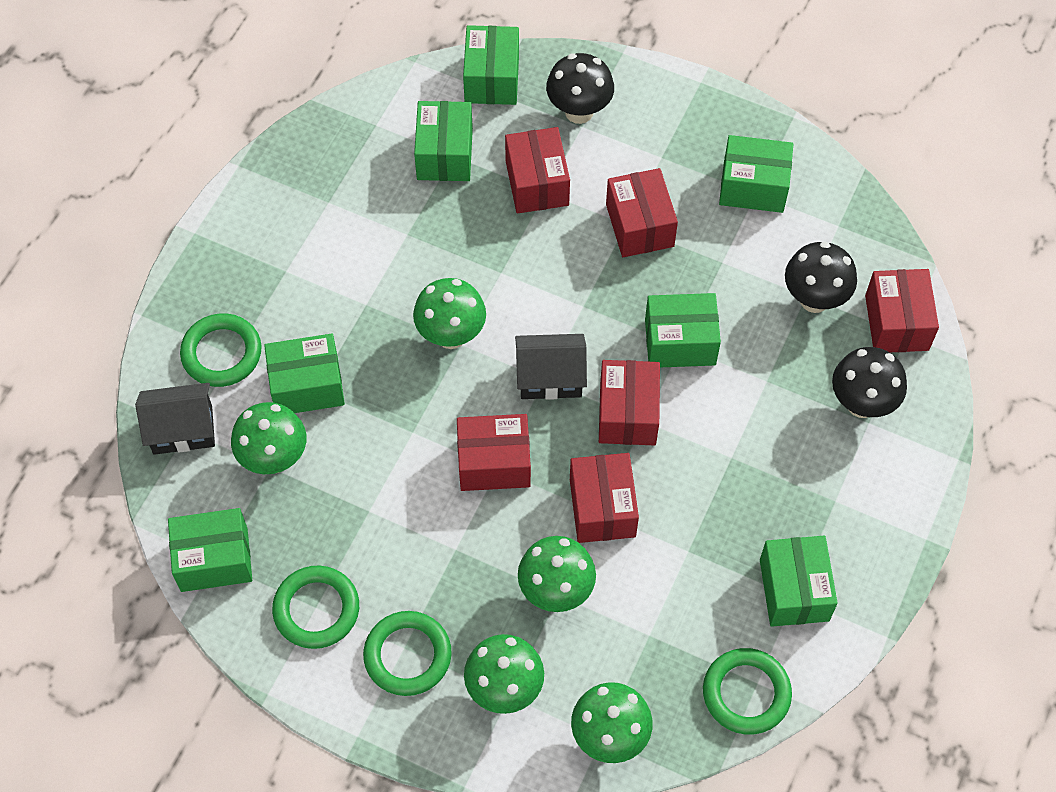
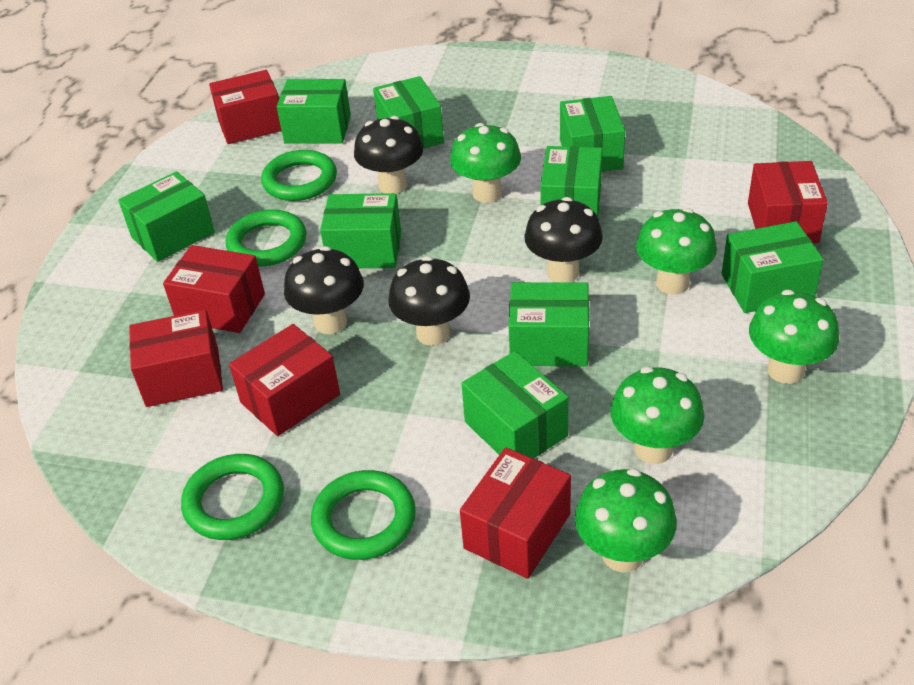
black house: 2 -> 0
black mushroom: 3 -> 4
green box: 7 -> 9

